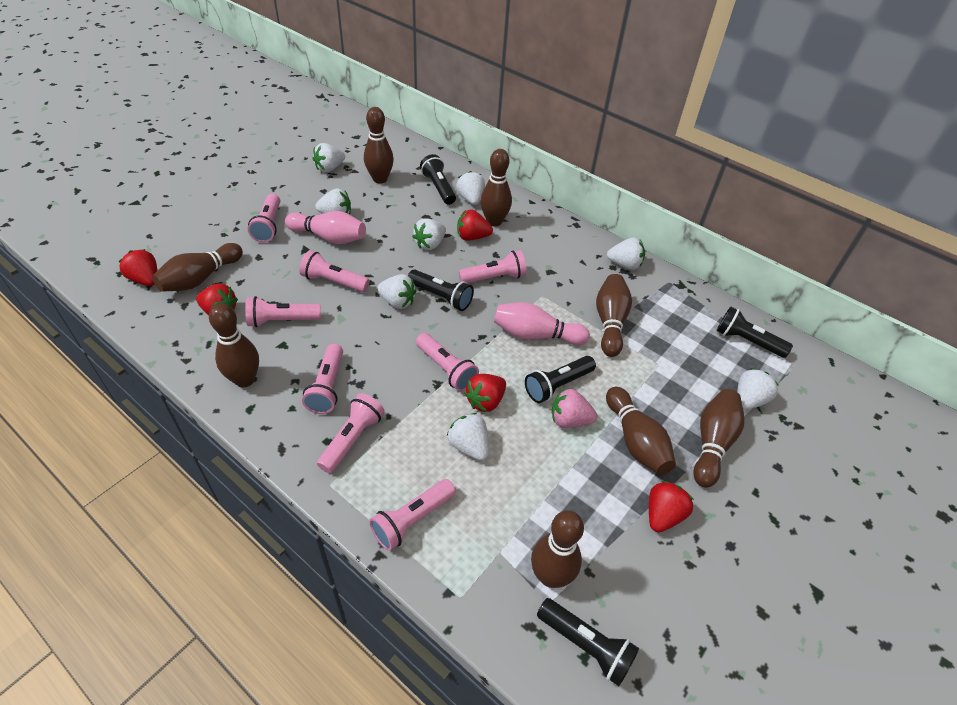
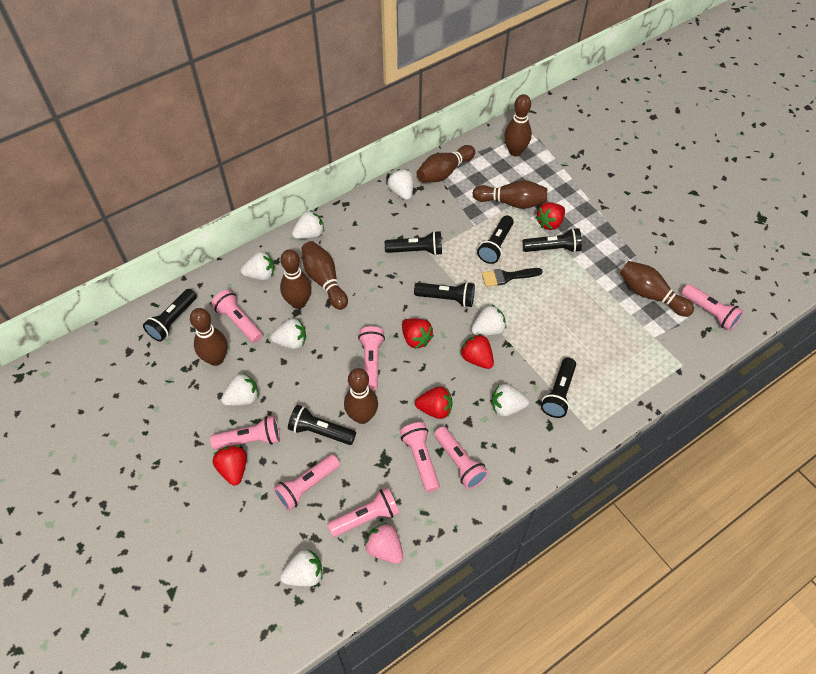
black brush: 0 -> 1
black flashlight: 5 -> 7
pink bowling pin: 2 -> 0

